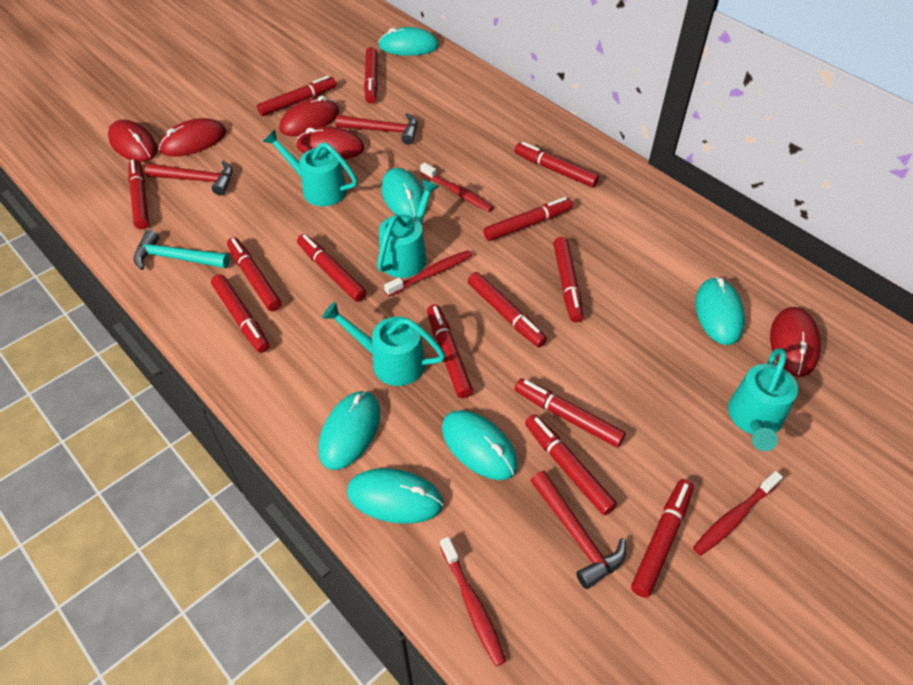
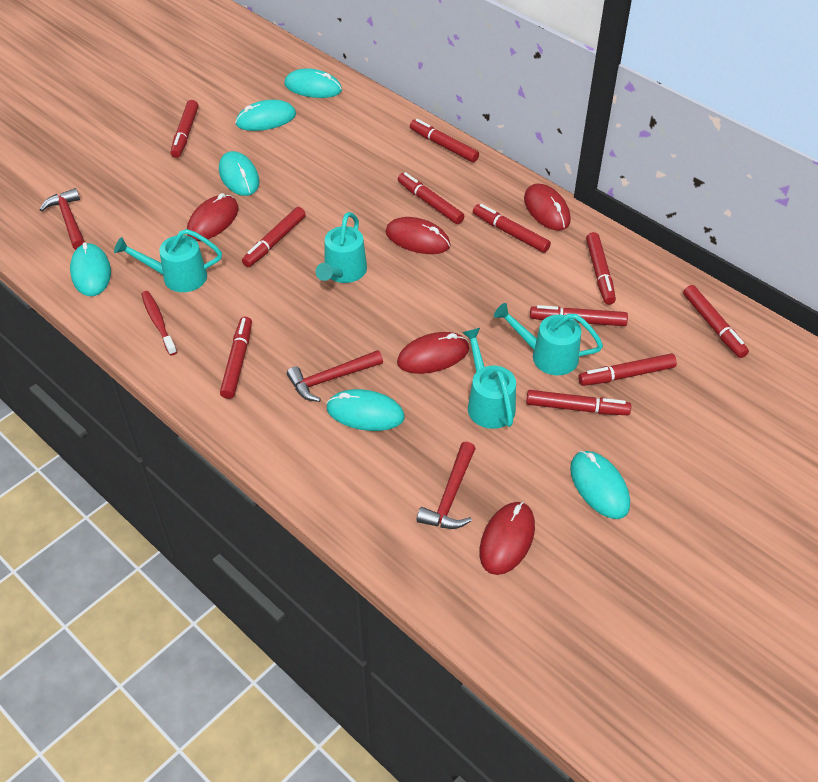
red marker: 14 -> 11
red toothbrush: 4 -> 1
turquoise hammer: 1 -> 0

